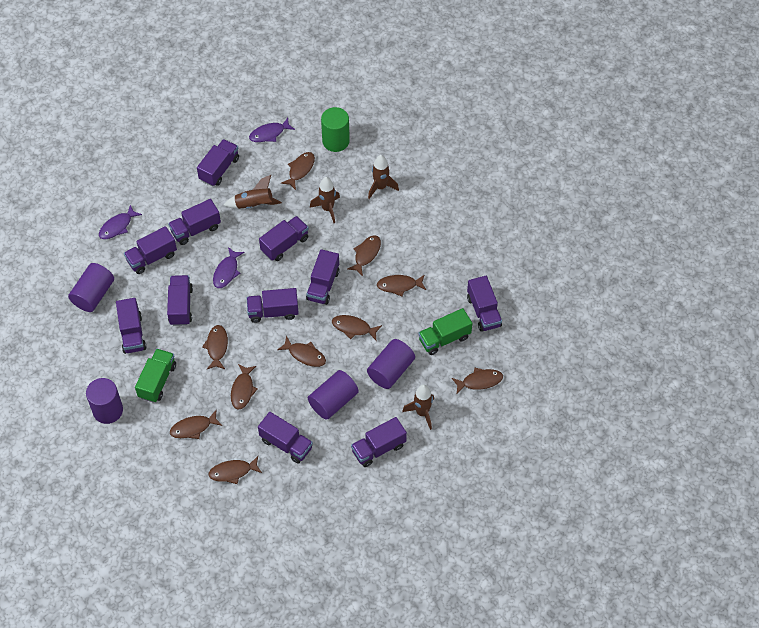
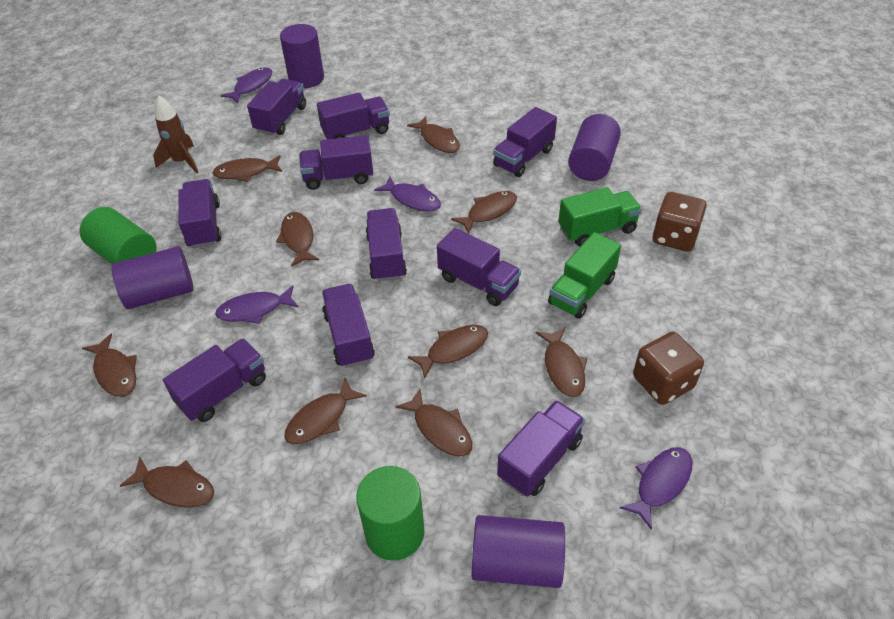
brown dice: 0 -> 2
brown rocket: 4 -> 1
green cylinder: 1 -> 2
purple fish: 3 -> 4
purple truck: 11 -> 10

